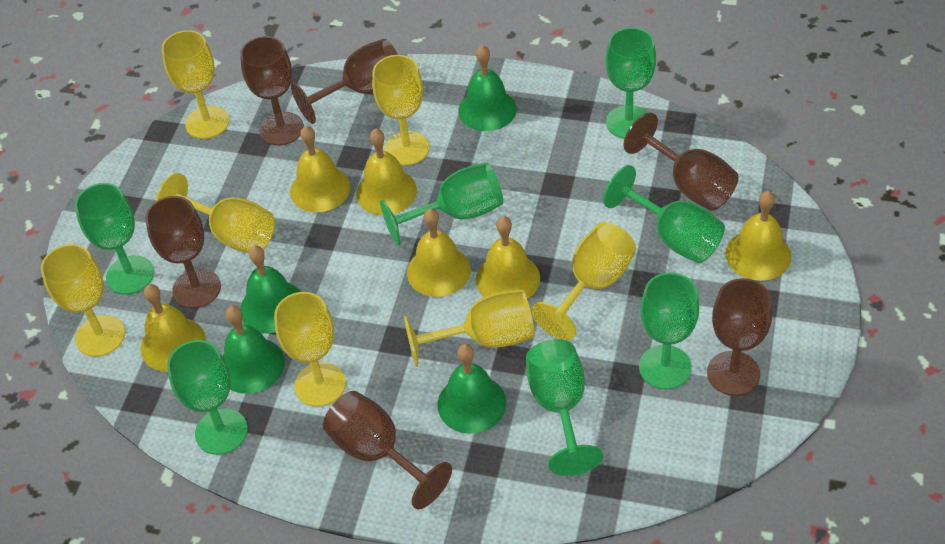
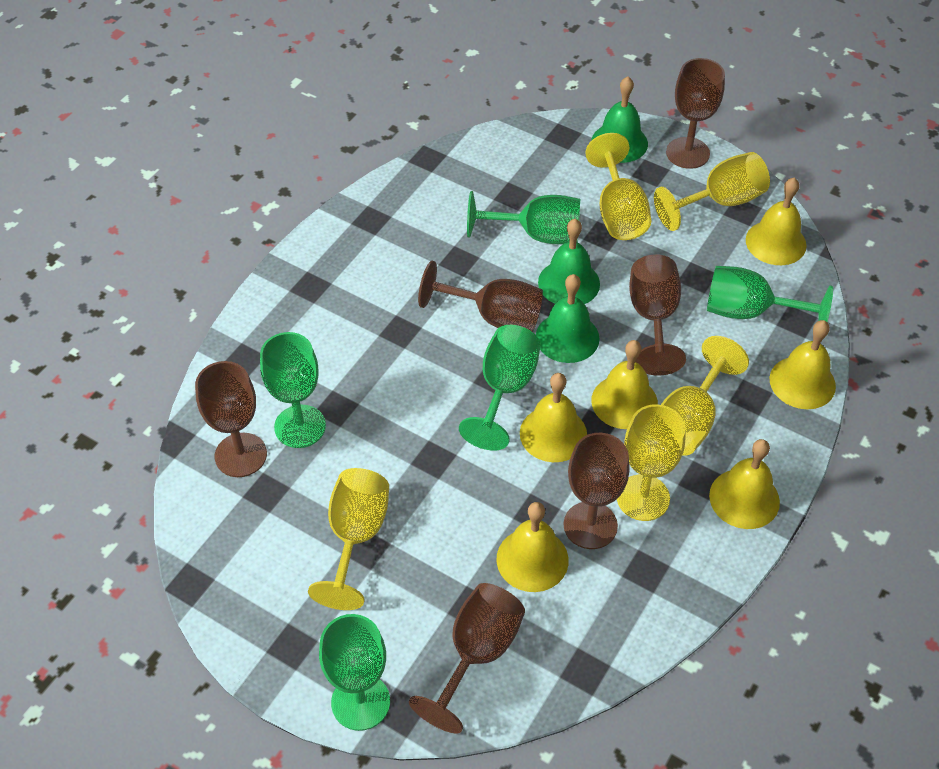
green bell: 4 -> 3
green goblet: 7 -> 5
yellow goblet: 7 -> 5

